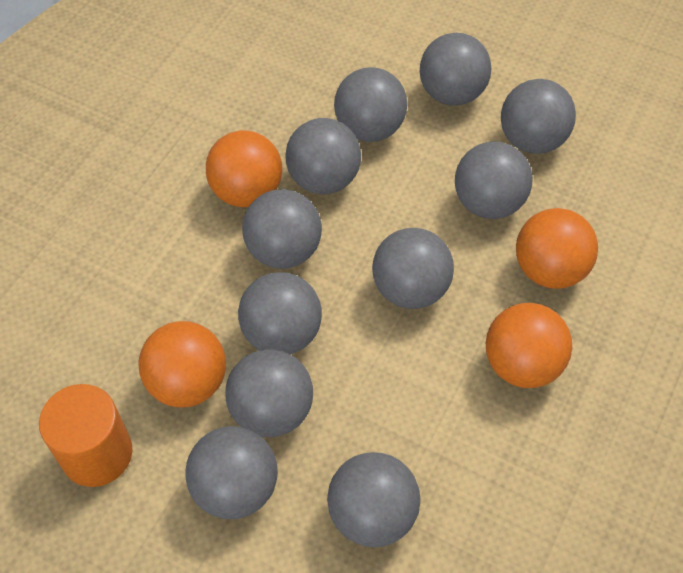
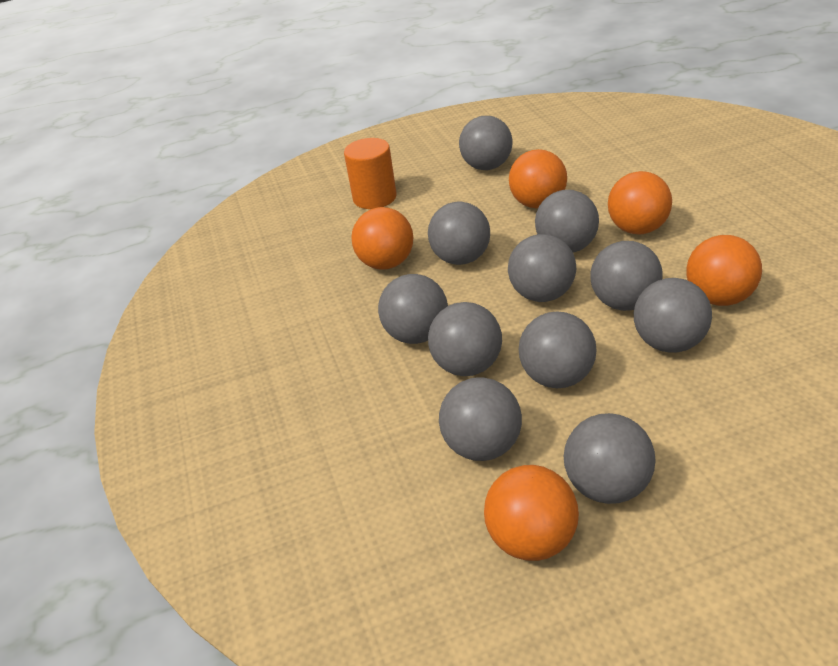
orange ball: 4 -> 5

